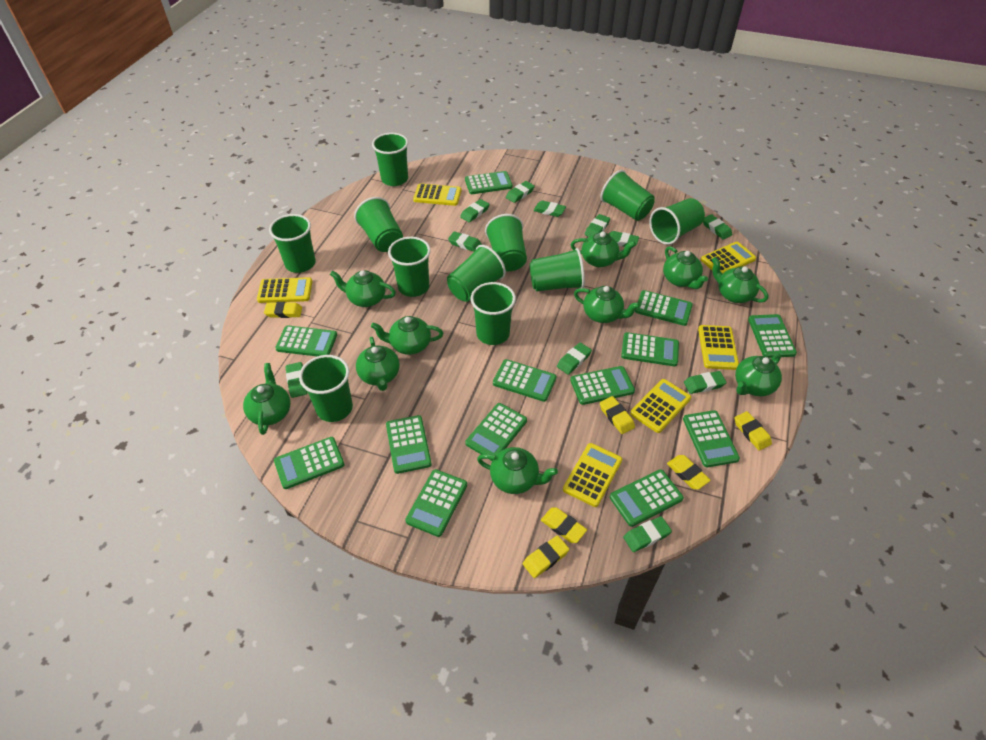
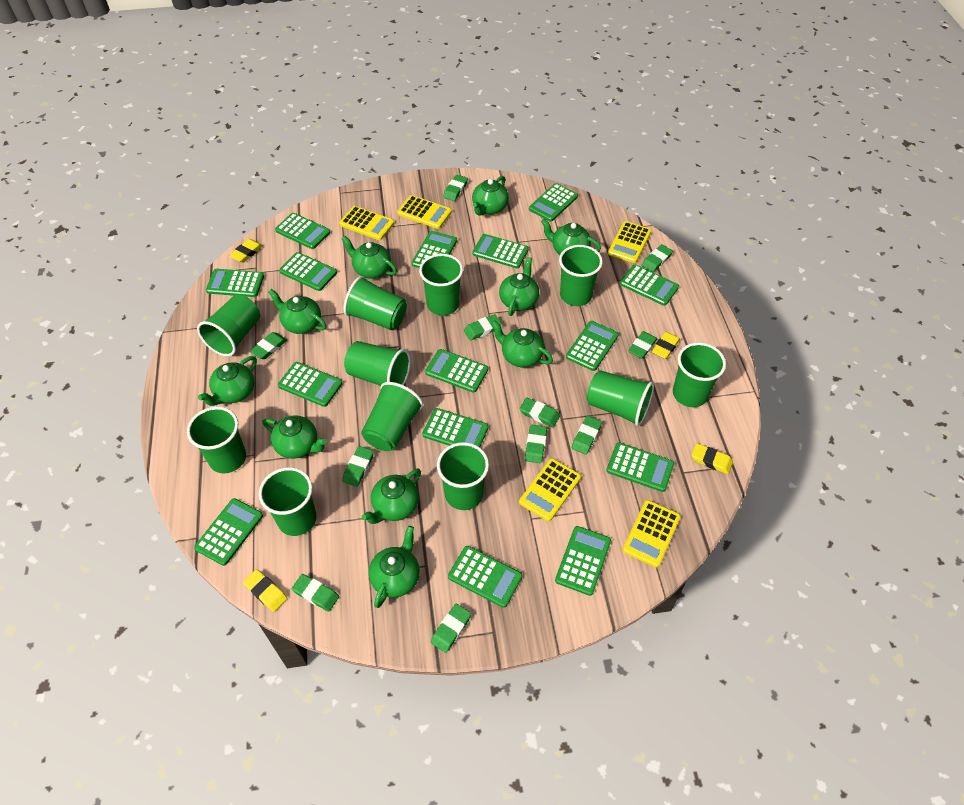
green calculator: 13 -> 15
yellow calculator: 6 -> 5
yellow eraser: 6 -> 4

